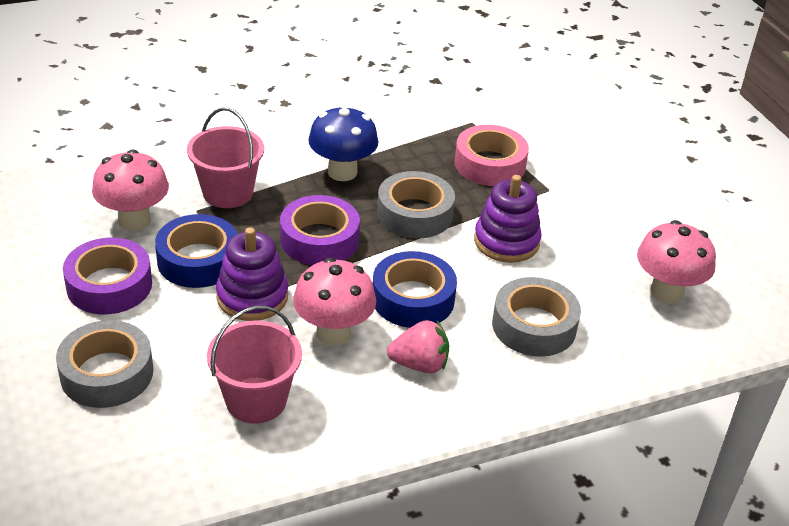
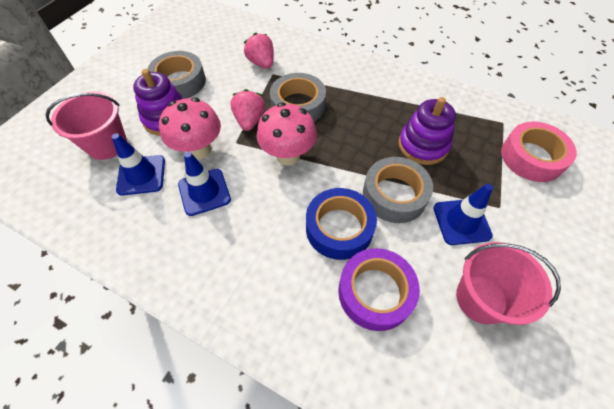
blue mushroom: 1 -> 0
blue tape: 2 -> 1
blue traffic cone: 0 -> 3
pink mushroom: 3 -> 2
pink strawberry: 1 -> 2
purple tape: 2 -> 1

